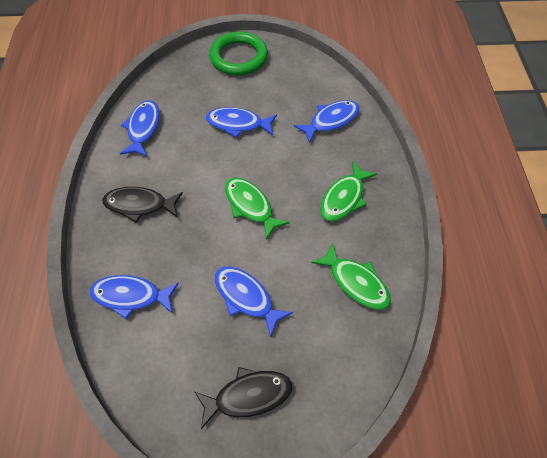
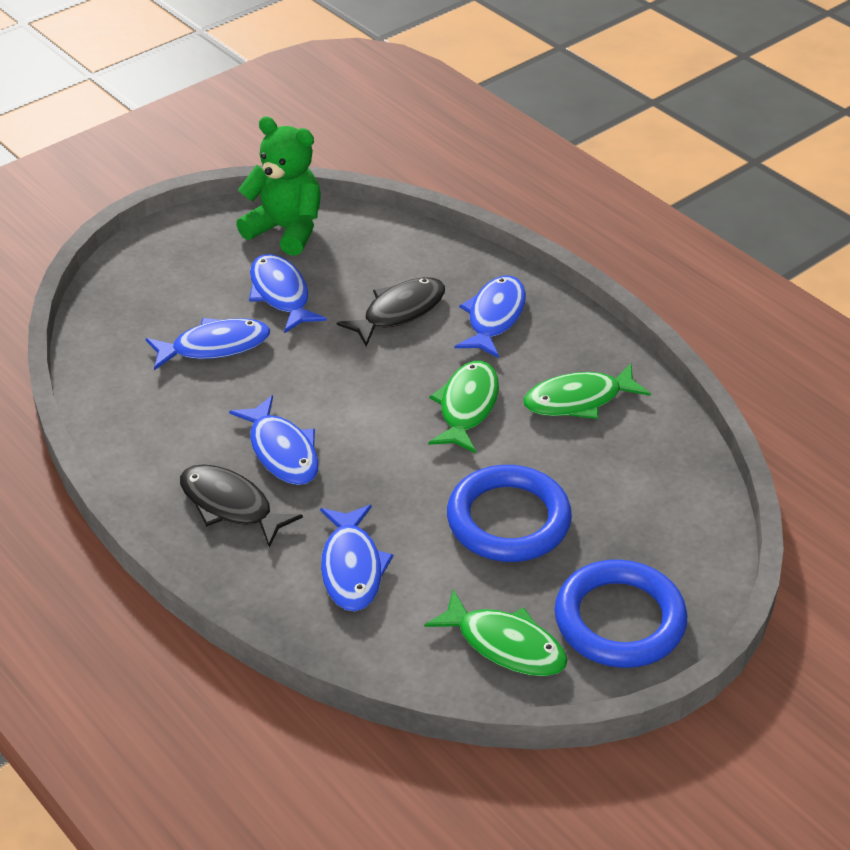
blue ring: 0 -> 2
green ring: 1 -> 0
green teddy bear: 0 -> 1

